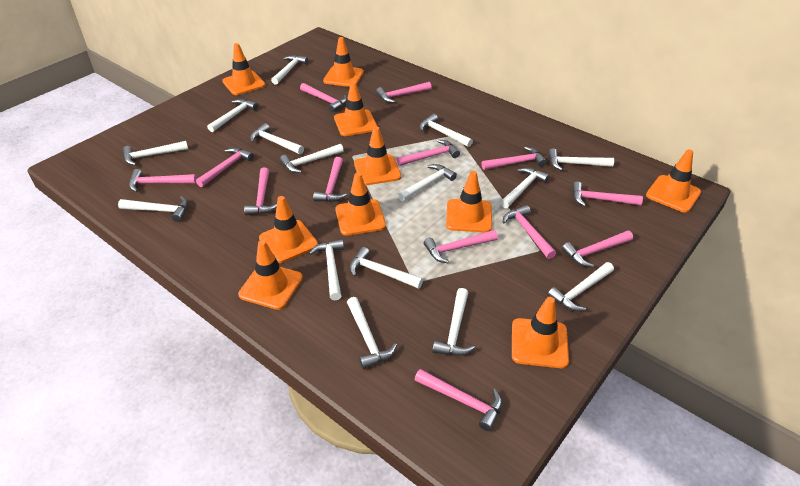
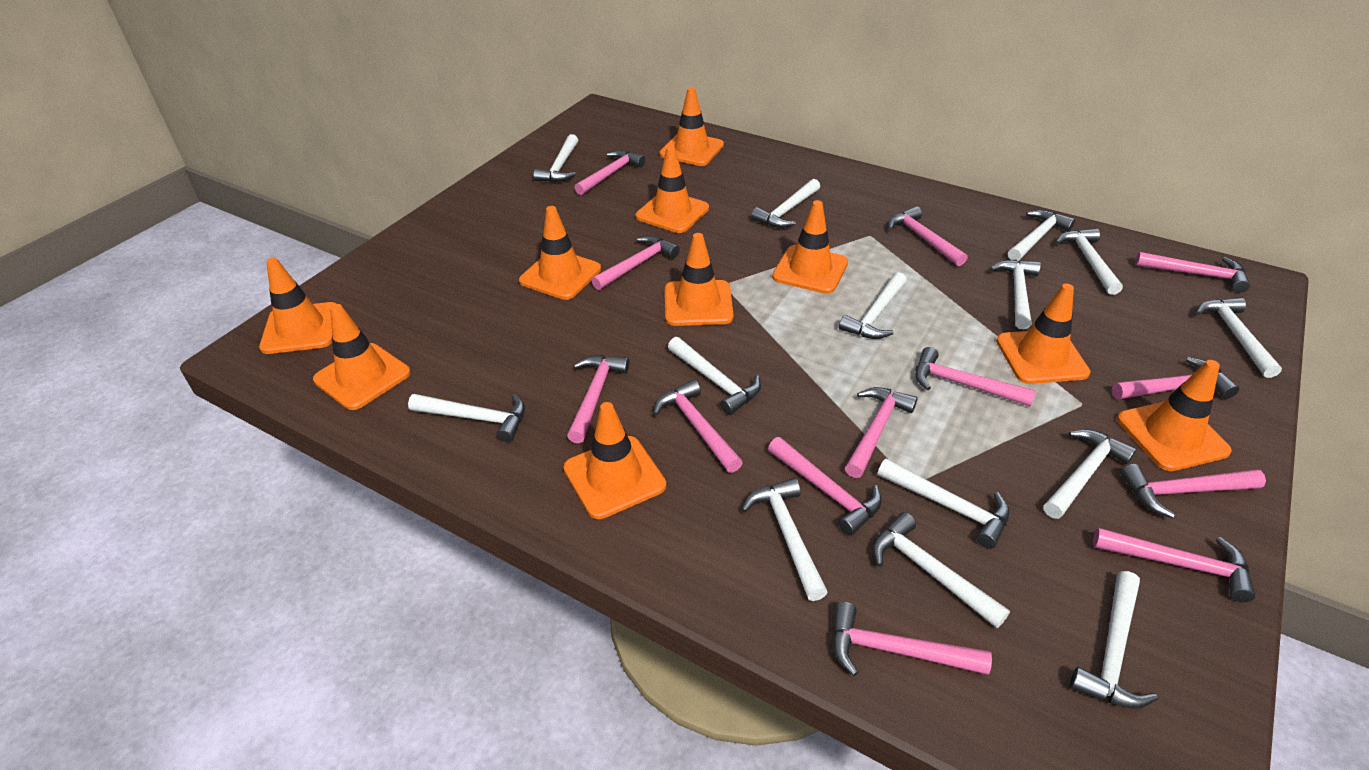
white hammer: 15 -> 14

